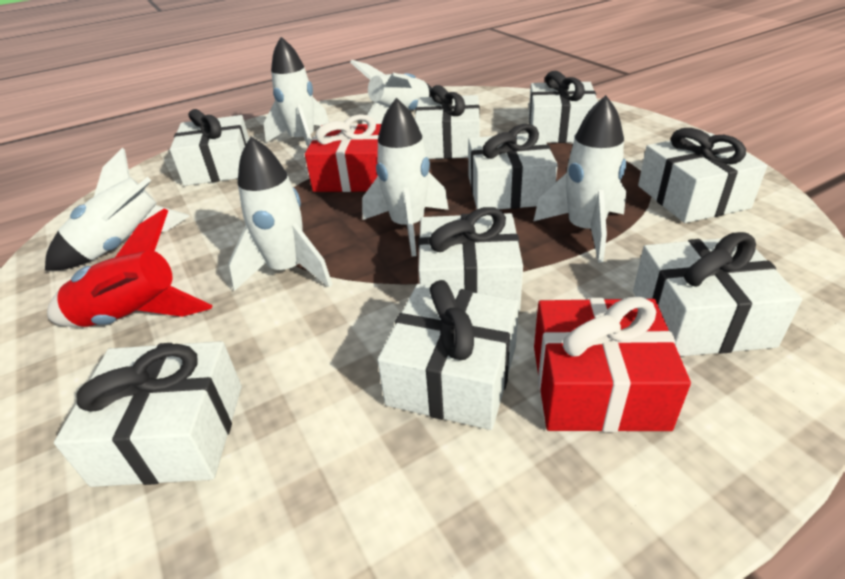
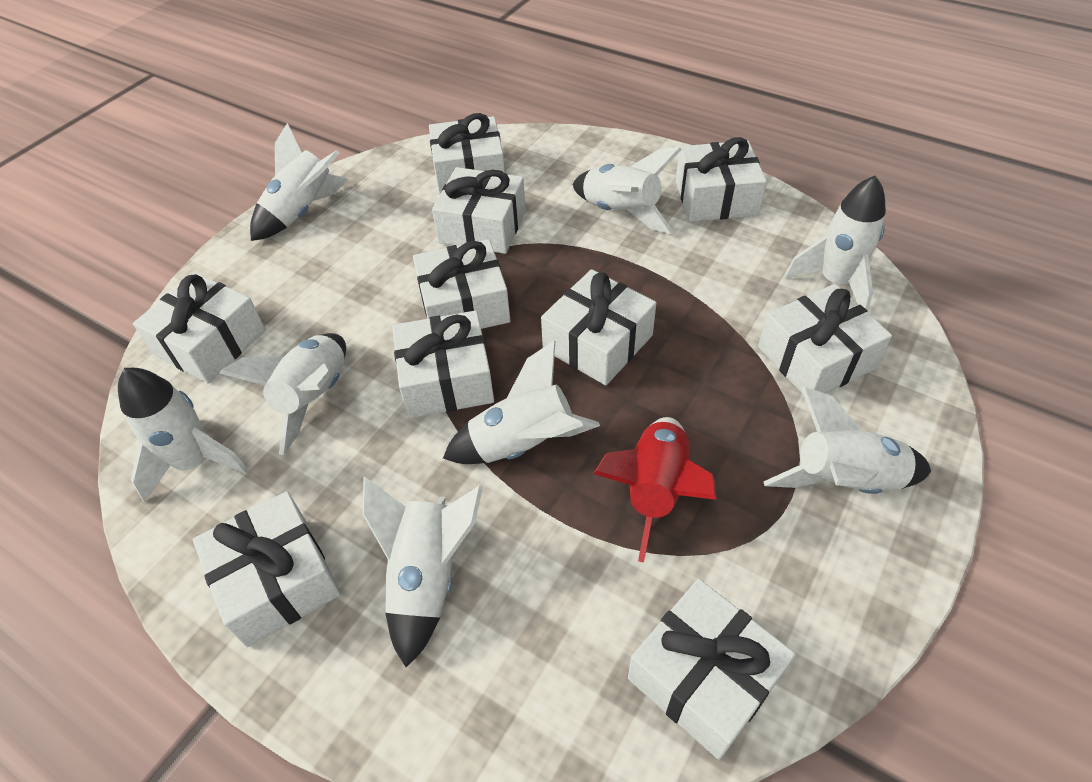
red gift: 2 -> 0
white gift: 9 -> 10
white rocket: 6 -> 8

